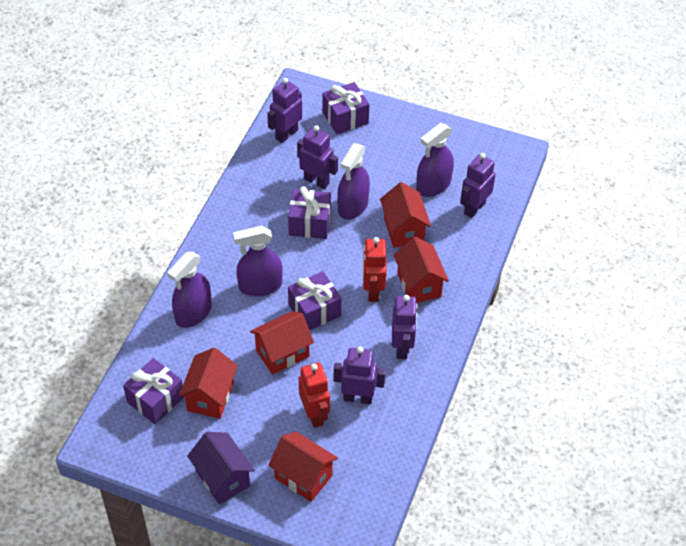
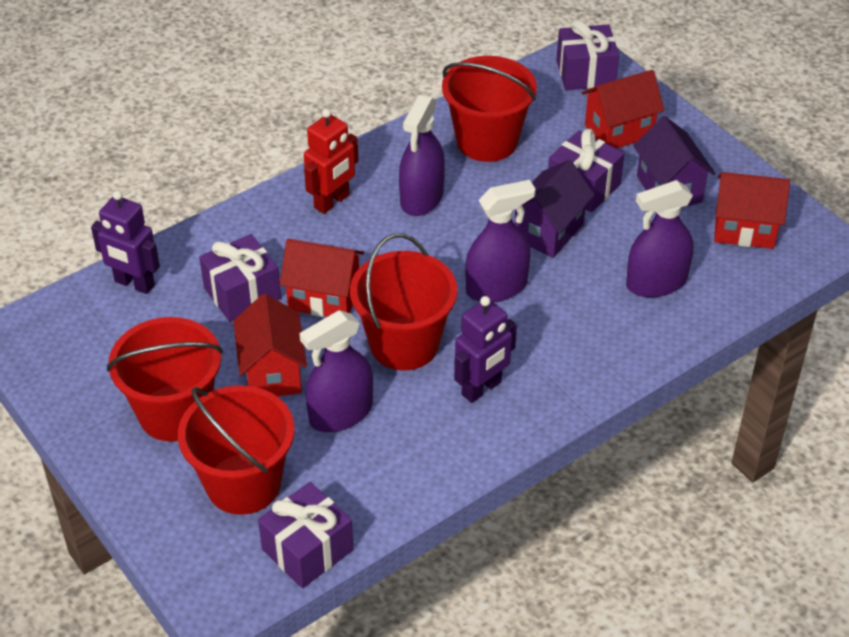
purple house: 1 -> 2
purple robot: 5 -> 2
red bucket: 0 -> 4
red house: 5 -> 4
red robot: 2 -> 1

